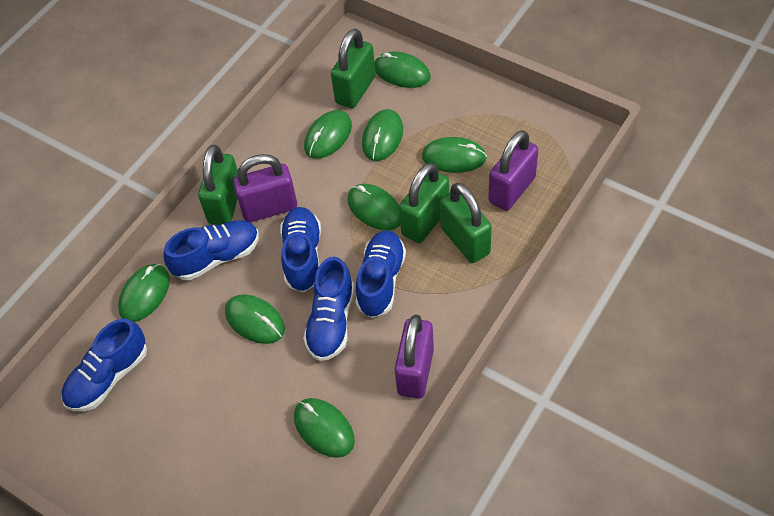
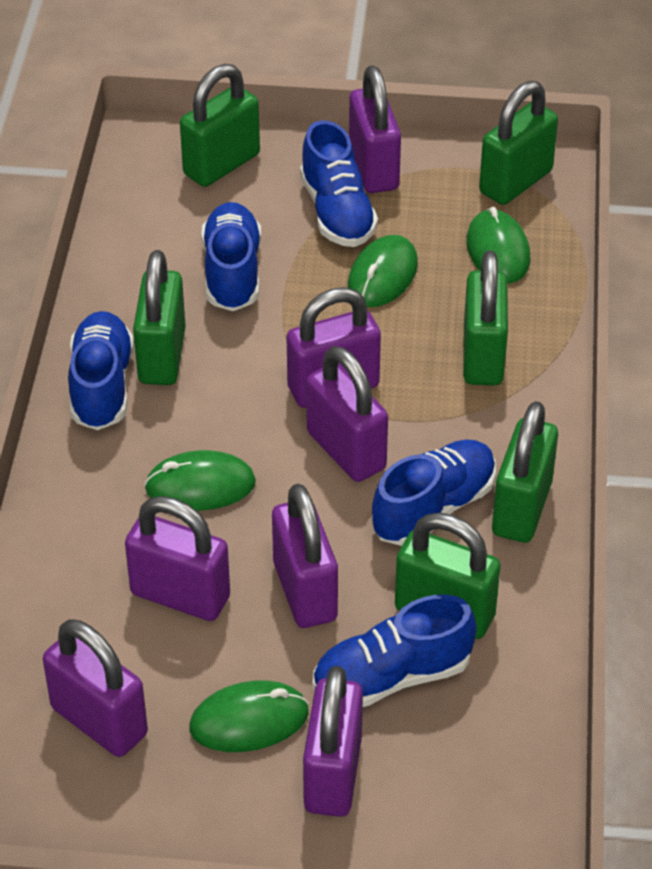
green mouse: 8 -> 4
green padlock: 4 -> 6
purple padlock: 3 -> 7

